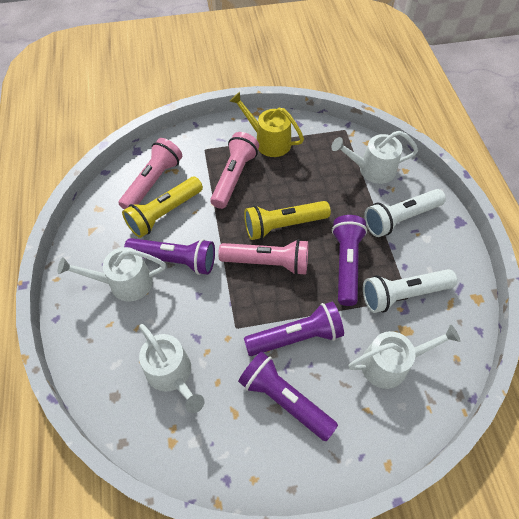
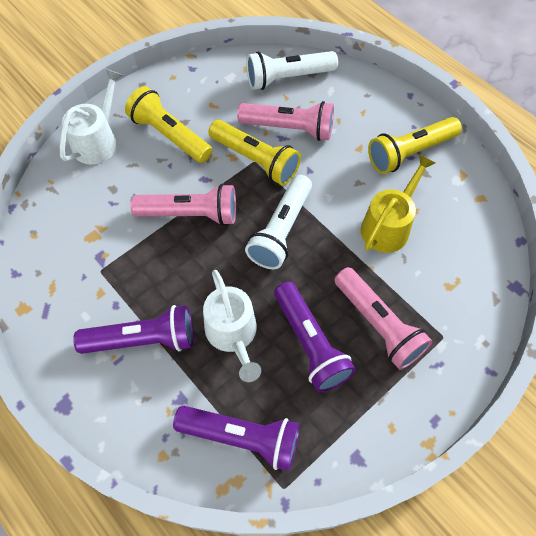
purple flashlight: 4 -> 3
white watering can: 4 -> 2
yellow flashlight: 2 -> 3

